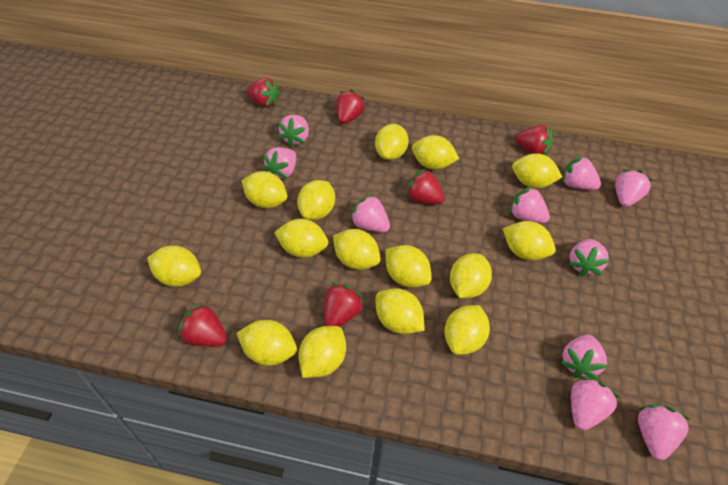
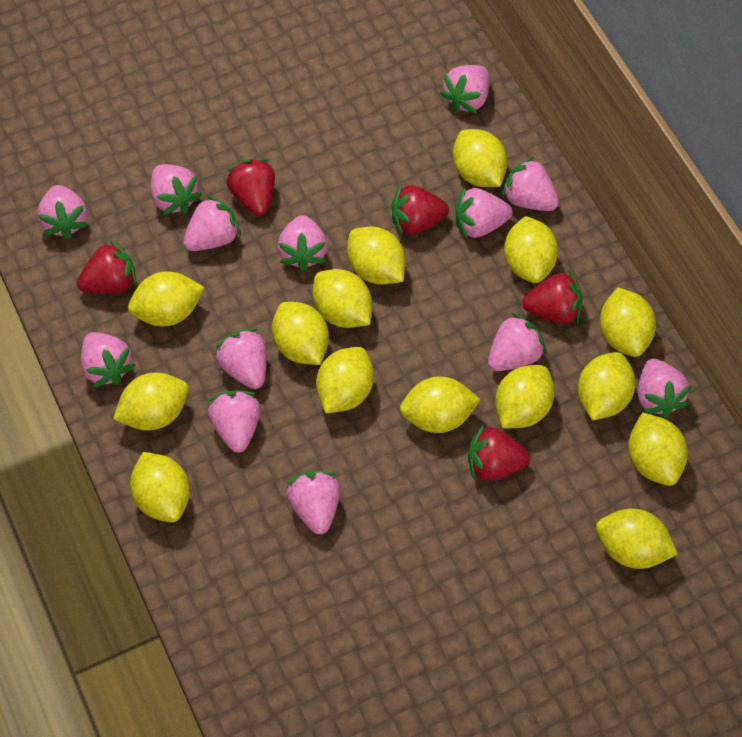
pink strawberry: 10 -> 13
red strawberry: 6 -> 5

